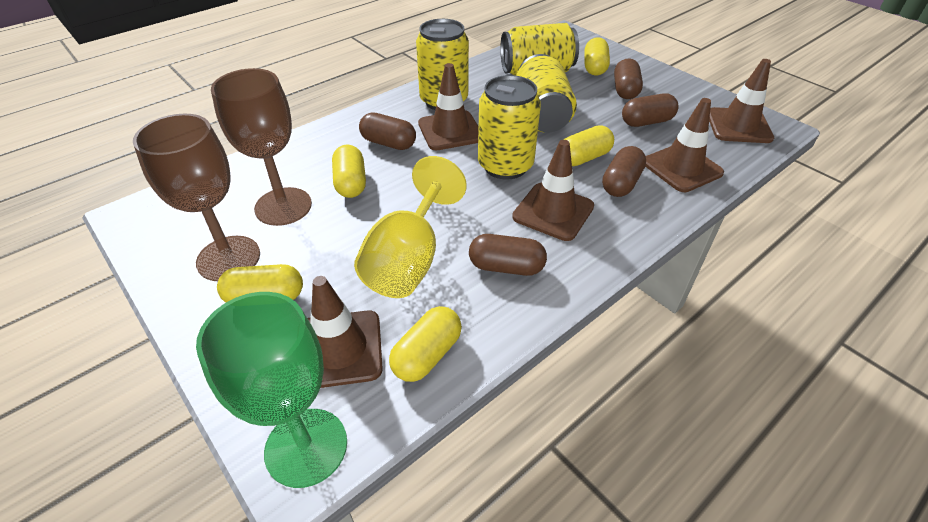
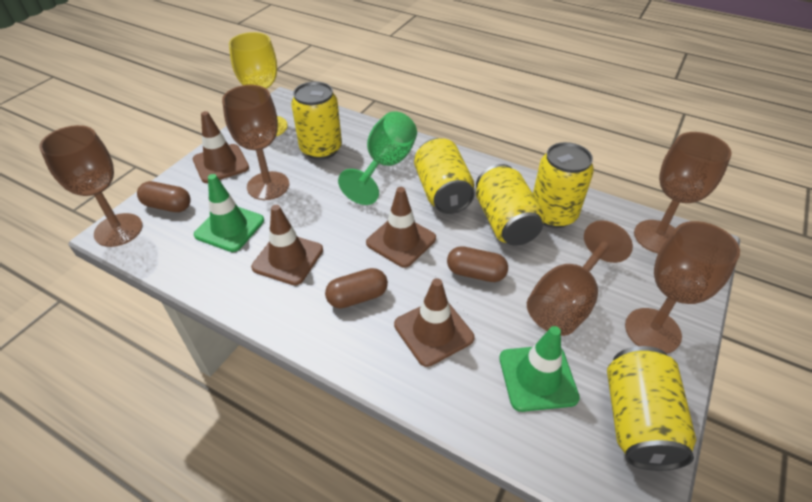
brown capsule: 5 -> 3
brown goblet: 2 -> 5
brown traffic cone: 5 -> 4
green traffic cone: 0 -> 2
yellow can: 4 -> 5
yellow capsule: 5 -> 0

